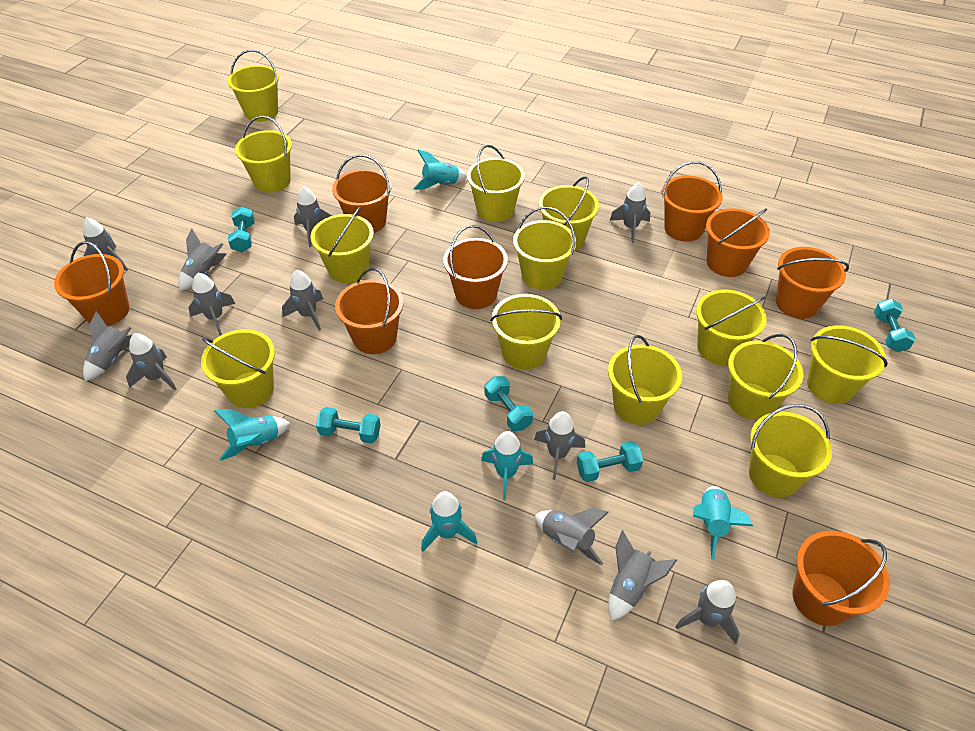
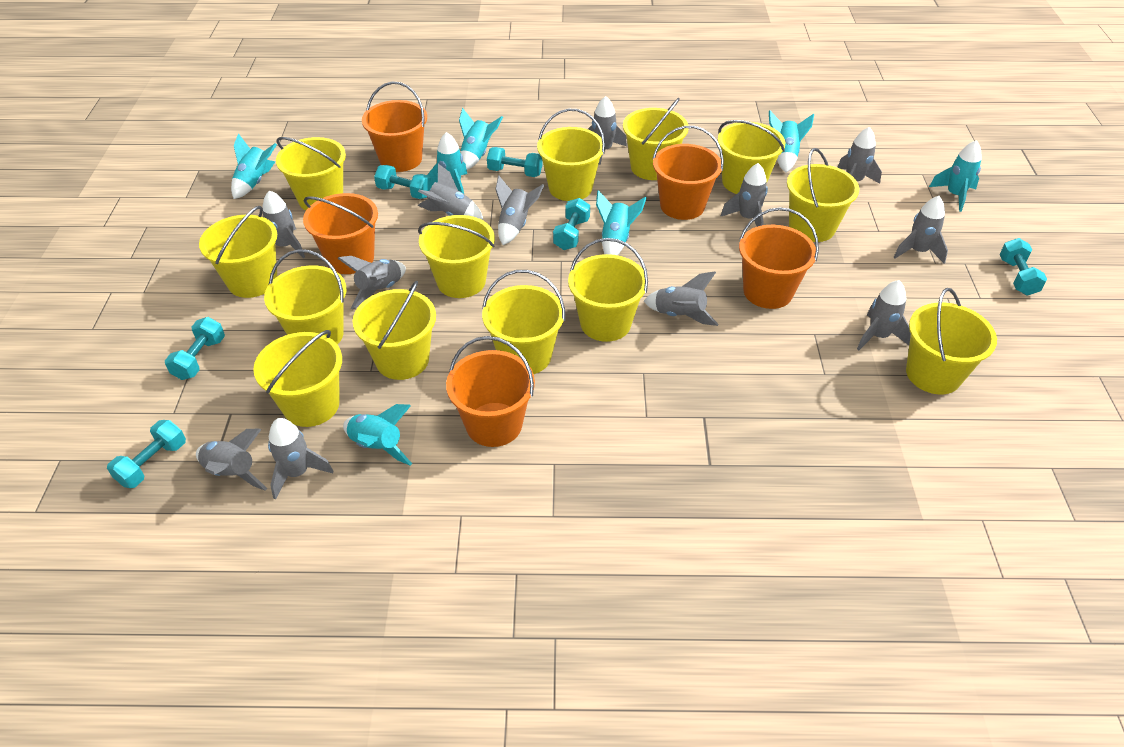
orange bucket: 8 -> 5
turquoise dumbbell: 5 -> 6
turquoise rocket: 5 -> 7

